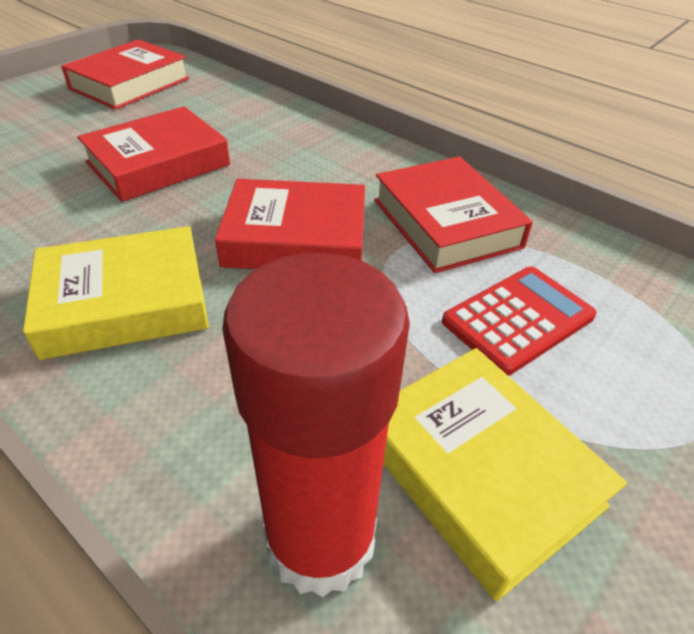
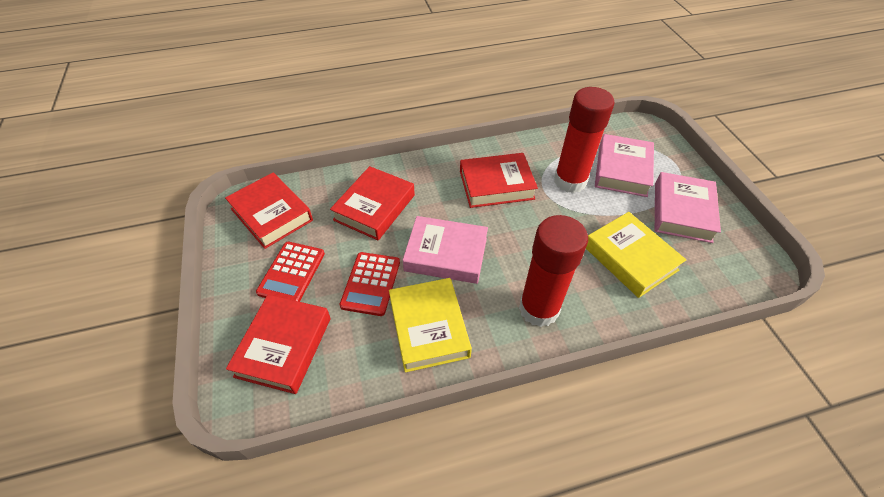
pink book: 0 -> 3
red calculator: 1 -> 2
red glue stick: 1 -> 2

